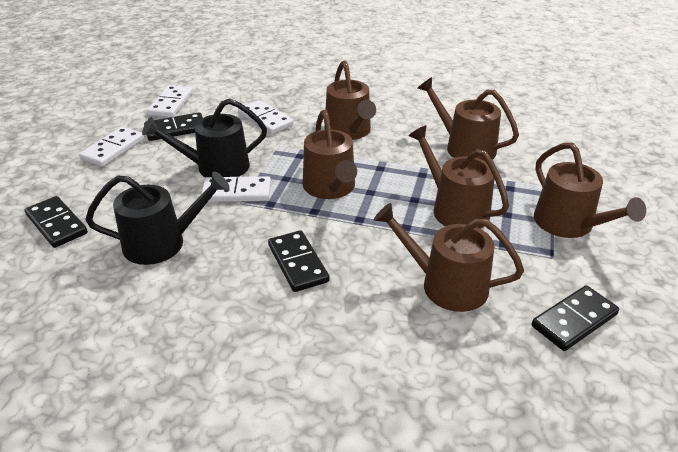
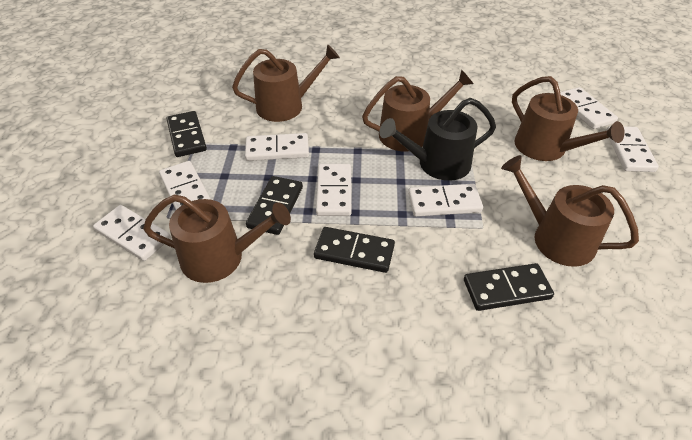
black watering can: 2 -> 1
brown watering can: 6 -> 5
white domino: 4 -> 7

